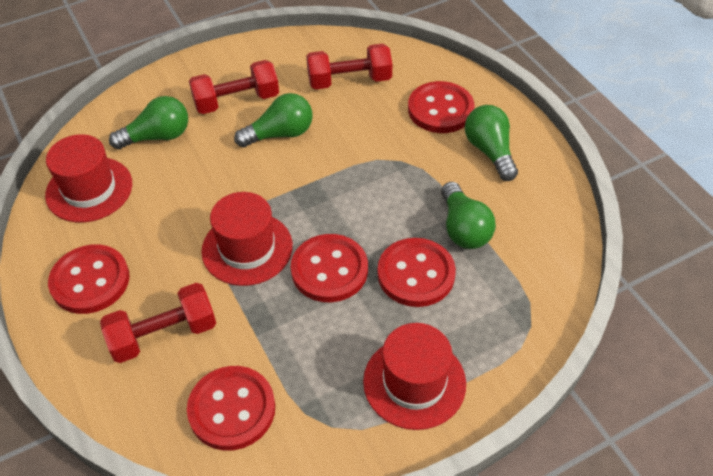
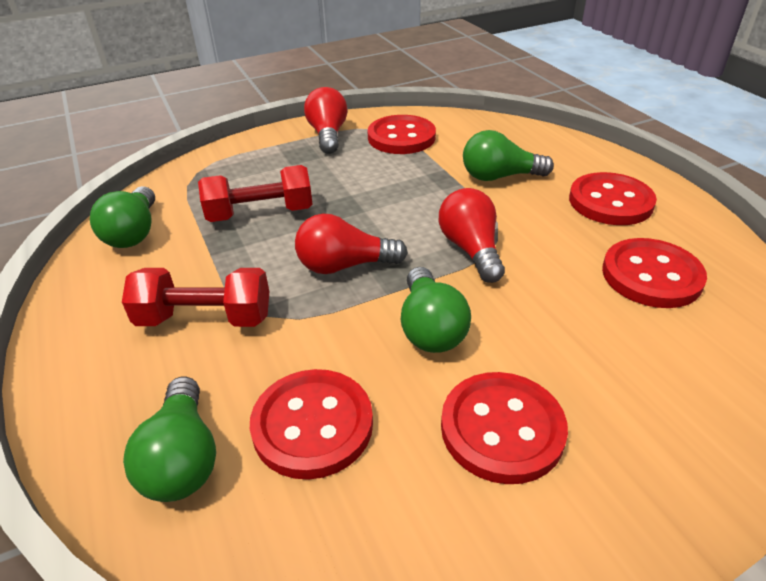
red dumbbell: 3 -> 2
red hat: 3 -> 0
red light bulb: 0 -> 3

